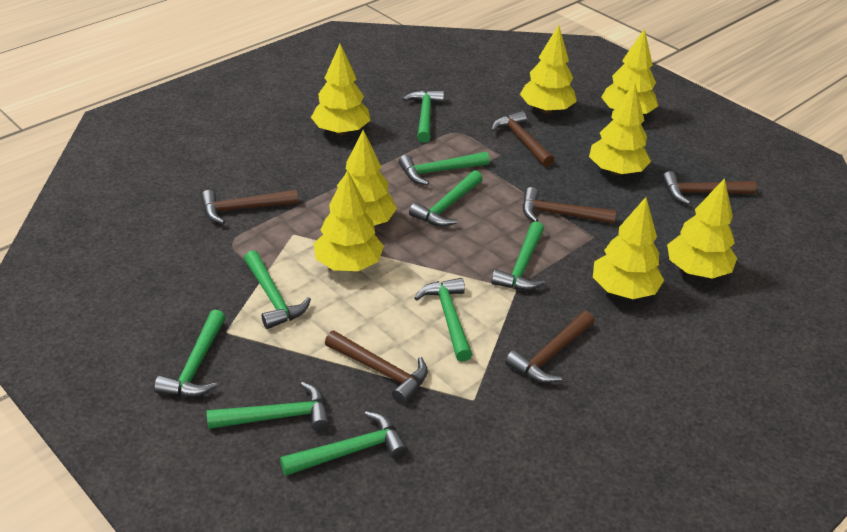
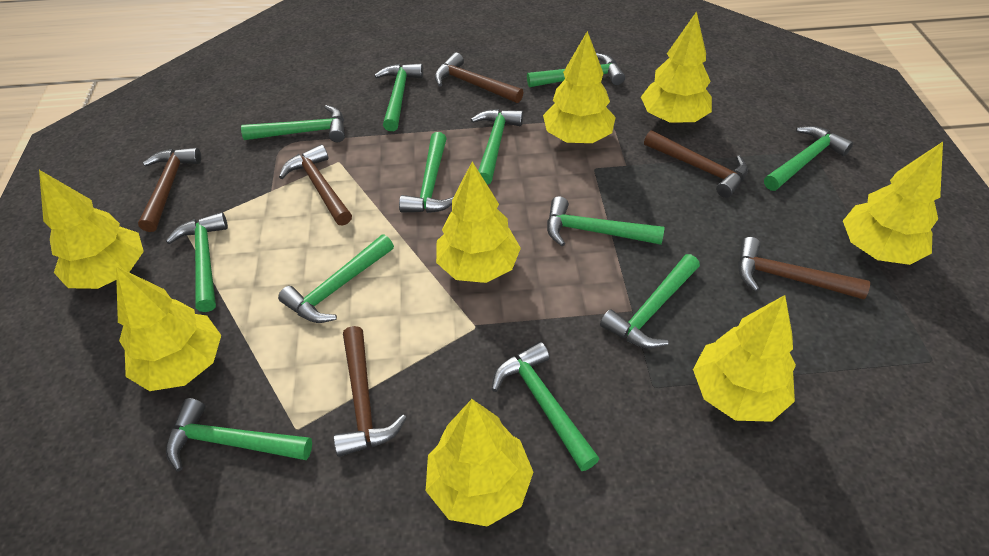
green hammer: 9 -> 12

